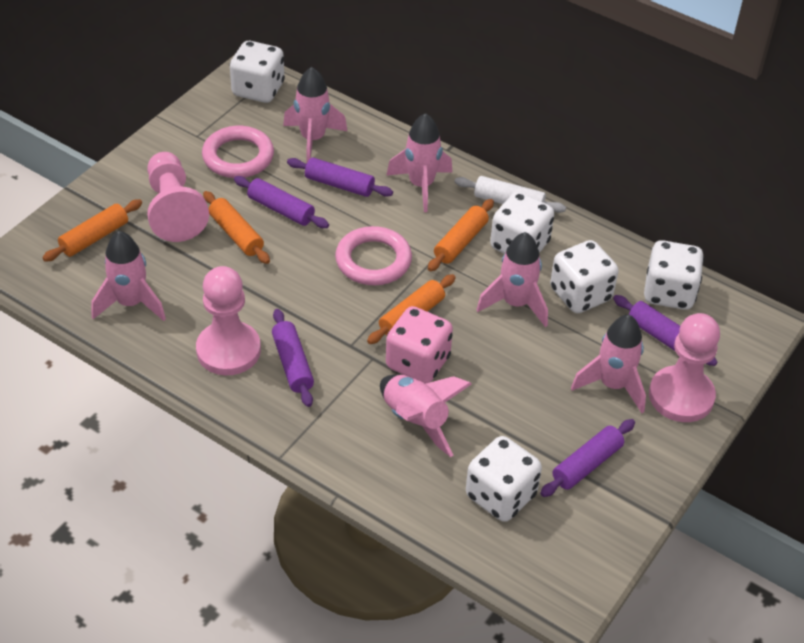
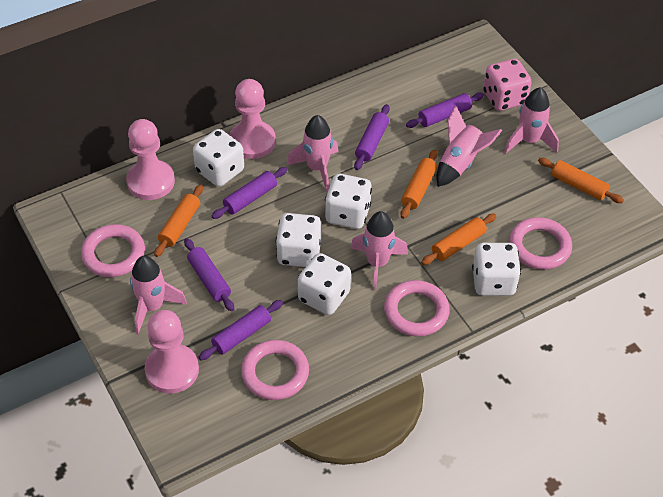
pink ring: 2 -> 4
pink rocket: 6 -> 5
white rolling pin: 1 -> 0

